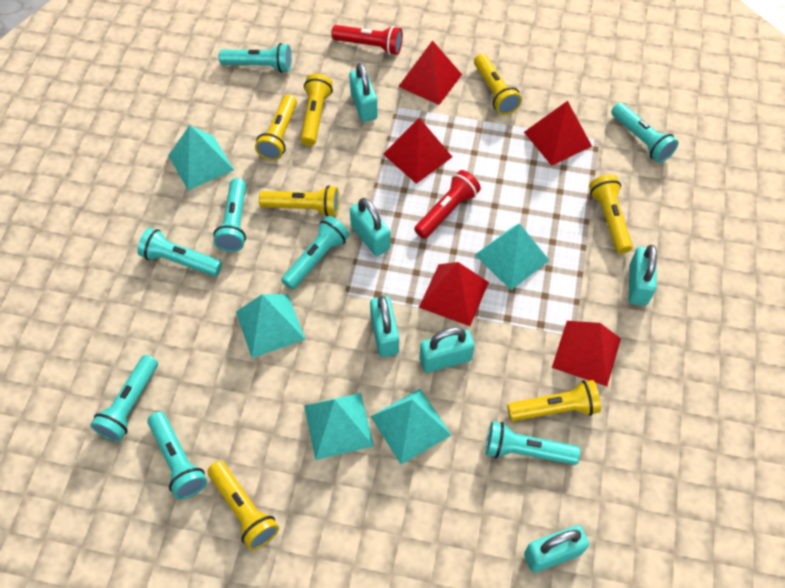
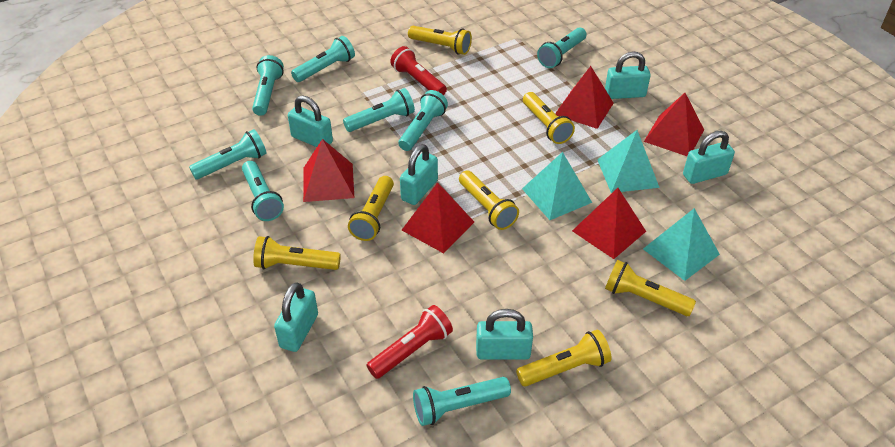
turquoise pyramid: 5 -> 3

